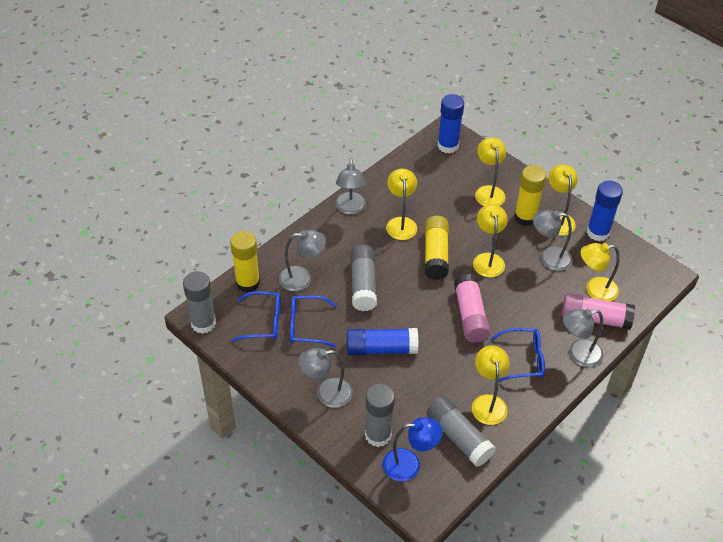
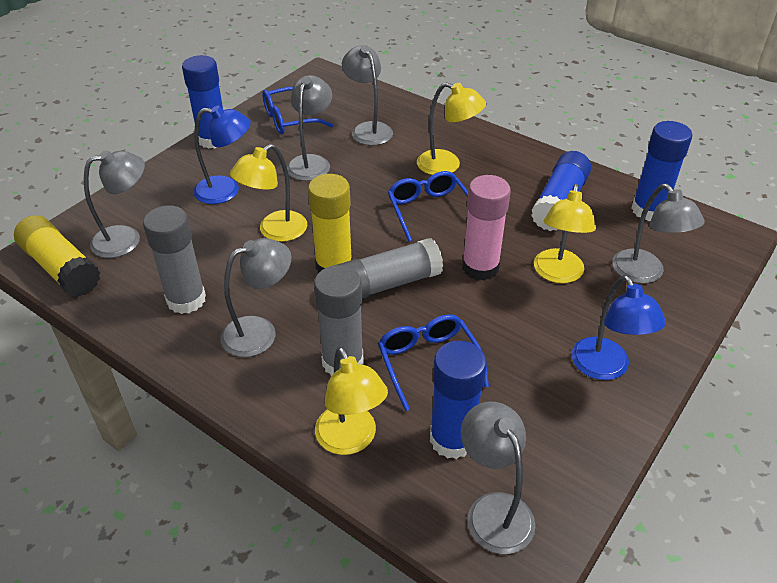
blue glue stick: 3 -> 4
blue lamp: 1 -> 2
grey glue stick: 4 -> 3
grey lamp: 5 -> 6
pink glue stick: 2 -> 1
yellow glue stick: 3 -> 2
yellow lamp: 6 -> 4

